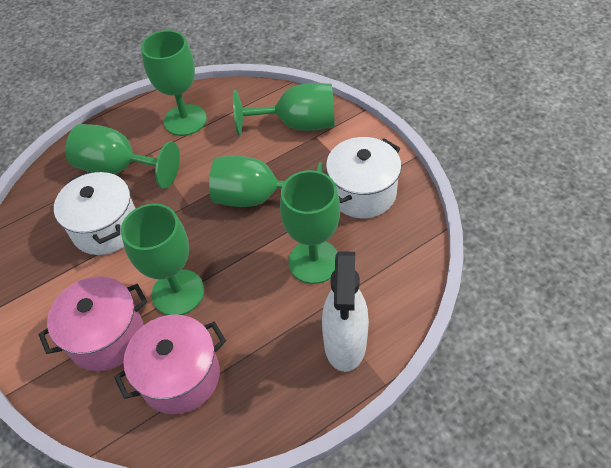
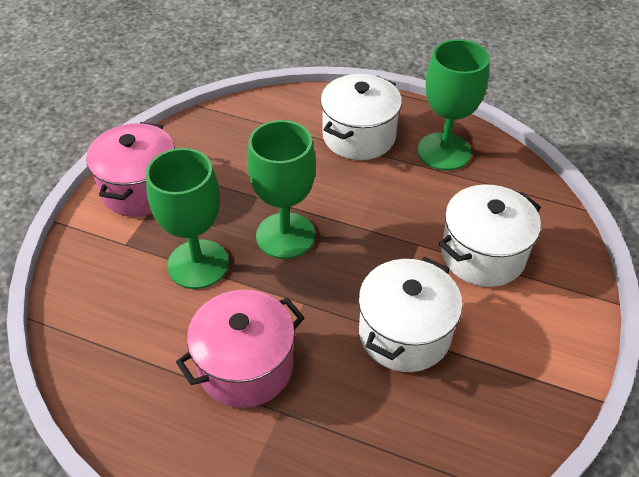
green goblet: 6 -> 3
white pot: 2 -> 3
white spray bottle: 1 -> 0

